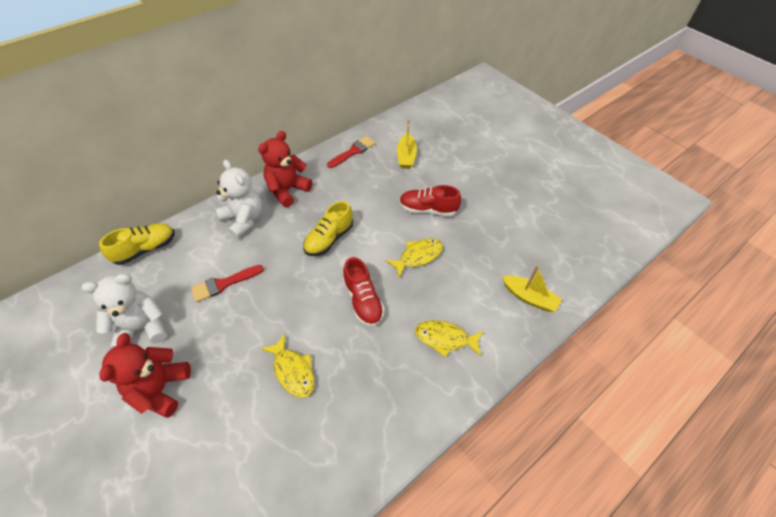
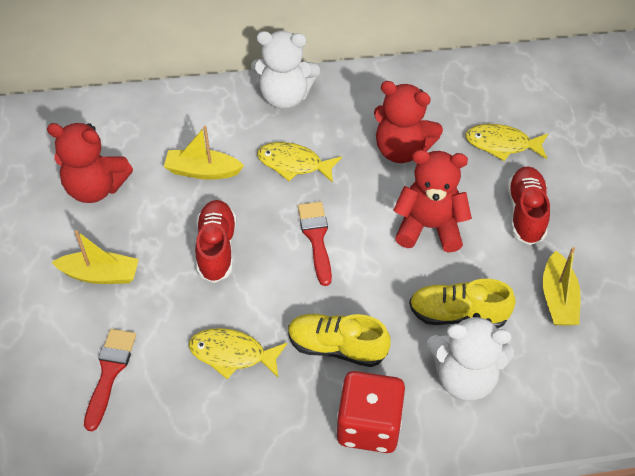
red dice: 0 -> 1
red teddy bear: 2 -> 3
yellow boat: 2 -> 3

